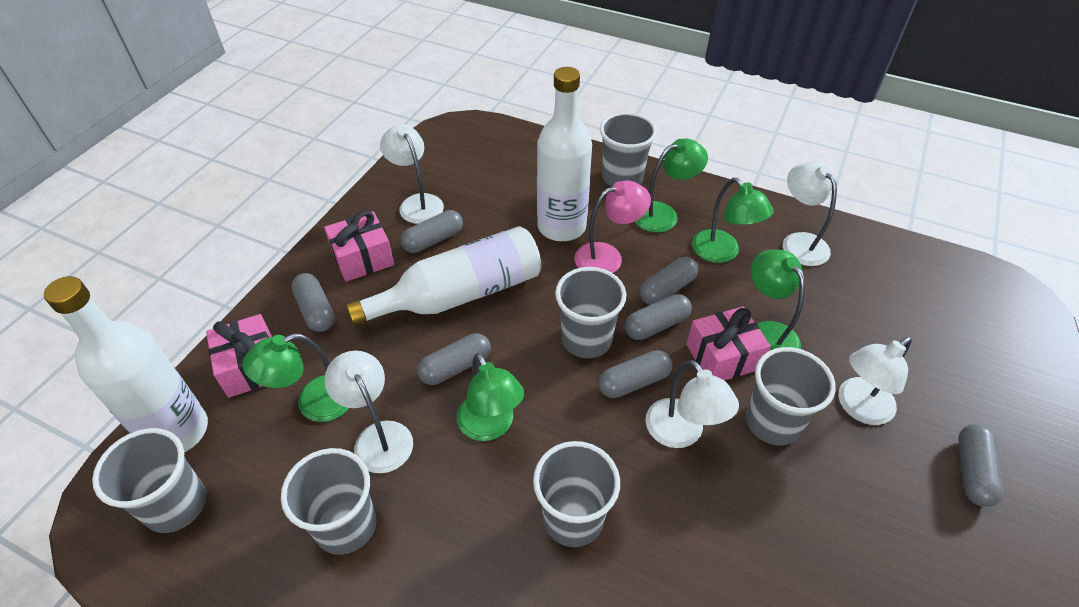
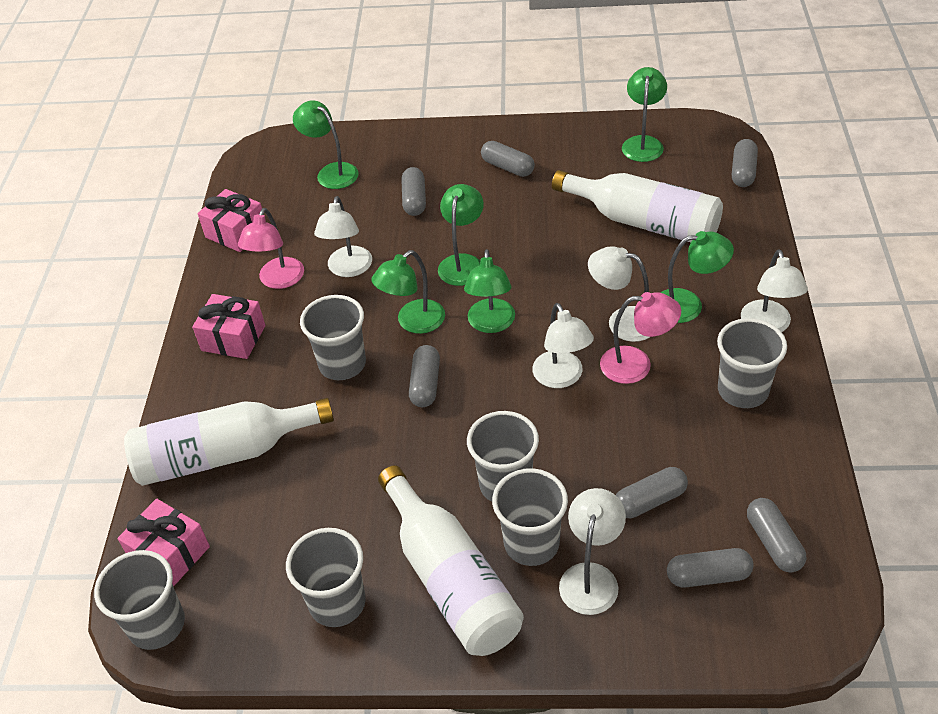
green lamp: 5 -> 6
pink lamp: 1 -> 2

